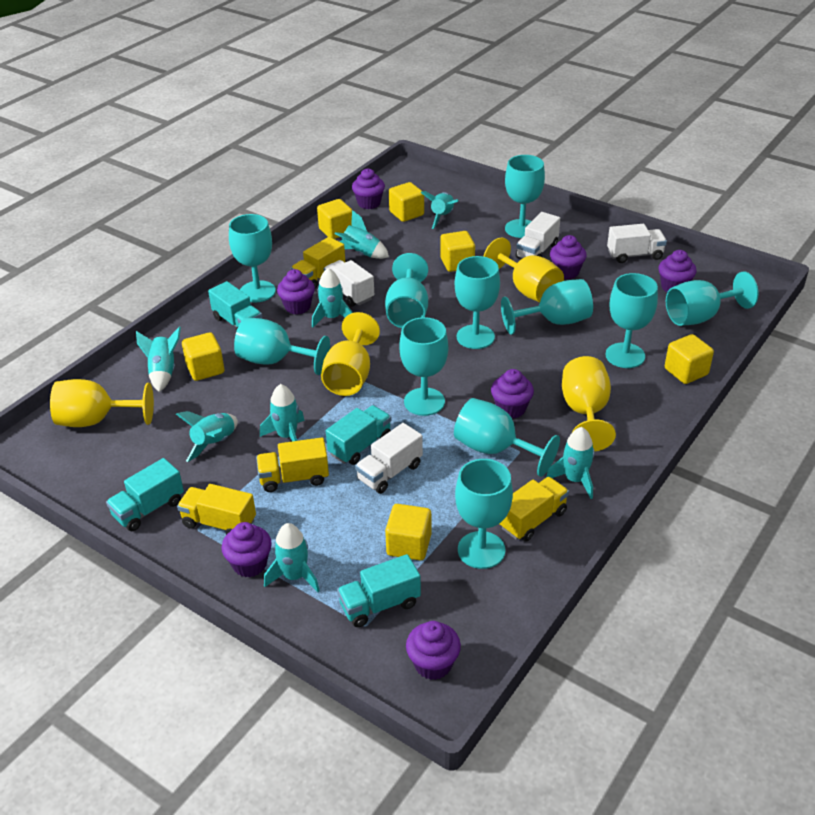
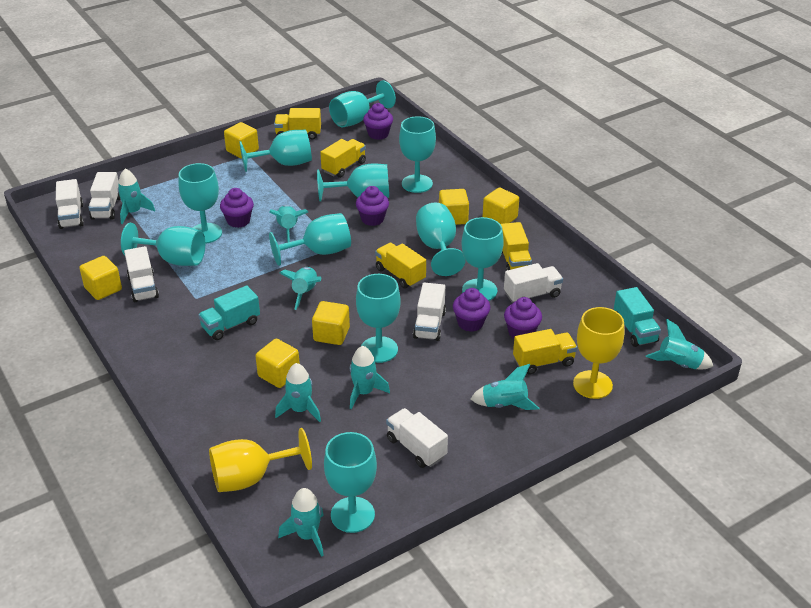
purple cupcake: 7 -> 5
turquoise truck: 4 -> 2
white truck: 4 -> 6
yellow goblet: 4 -> 2
yellow truck: 4 -> 5

